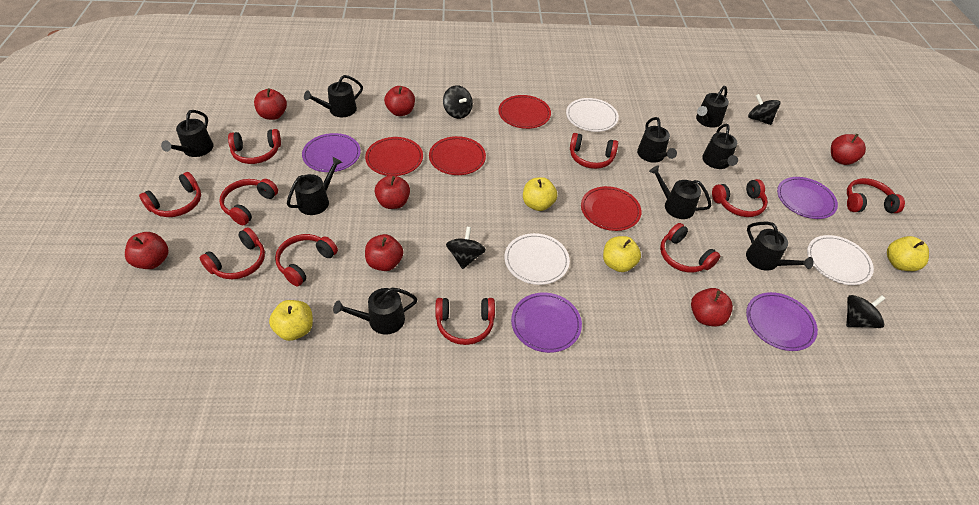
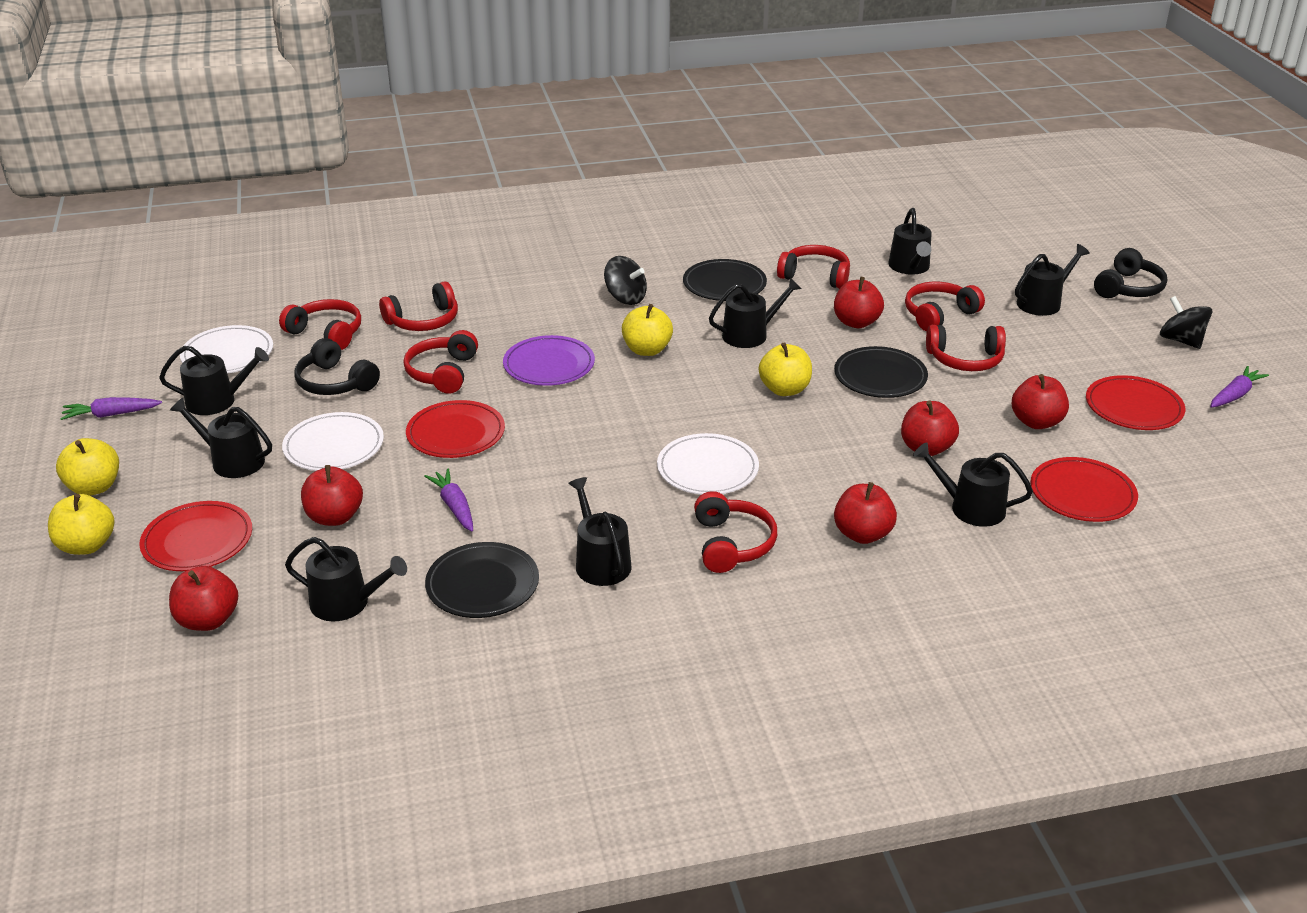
black headphones: 0 -> 2
black plate: 0 -> 3
black spinning top: 4 -> 2
black watering can: 9 -> 8
purple carrot: 0 -> 3
purple plate: 4 -> 1
red apple: 7 -> 6
red headphones: 10 -> 7

